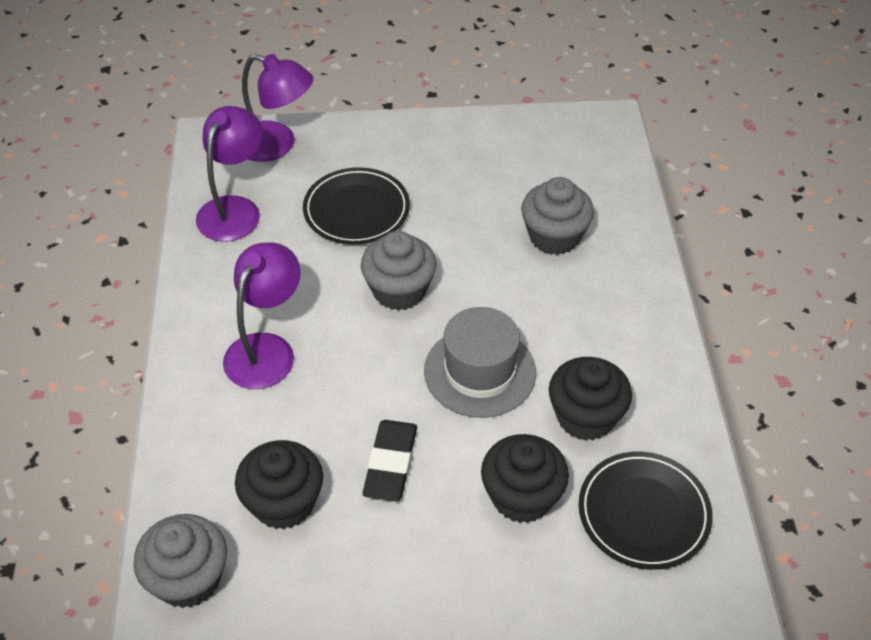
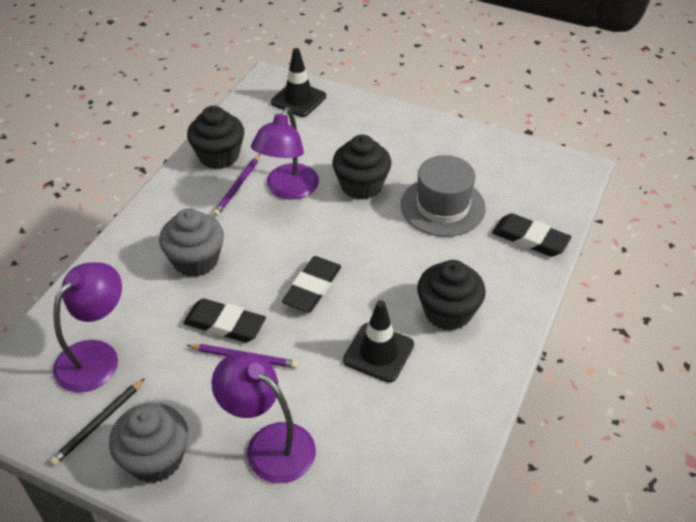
black eraser: 1 -> 3
black pencil: 0 -> 1
black plate: 2 -> 0
black traffic cone: 0 -> 2
grey cupcake: 3 -> 2
purple pencil: 0 -> 2

